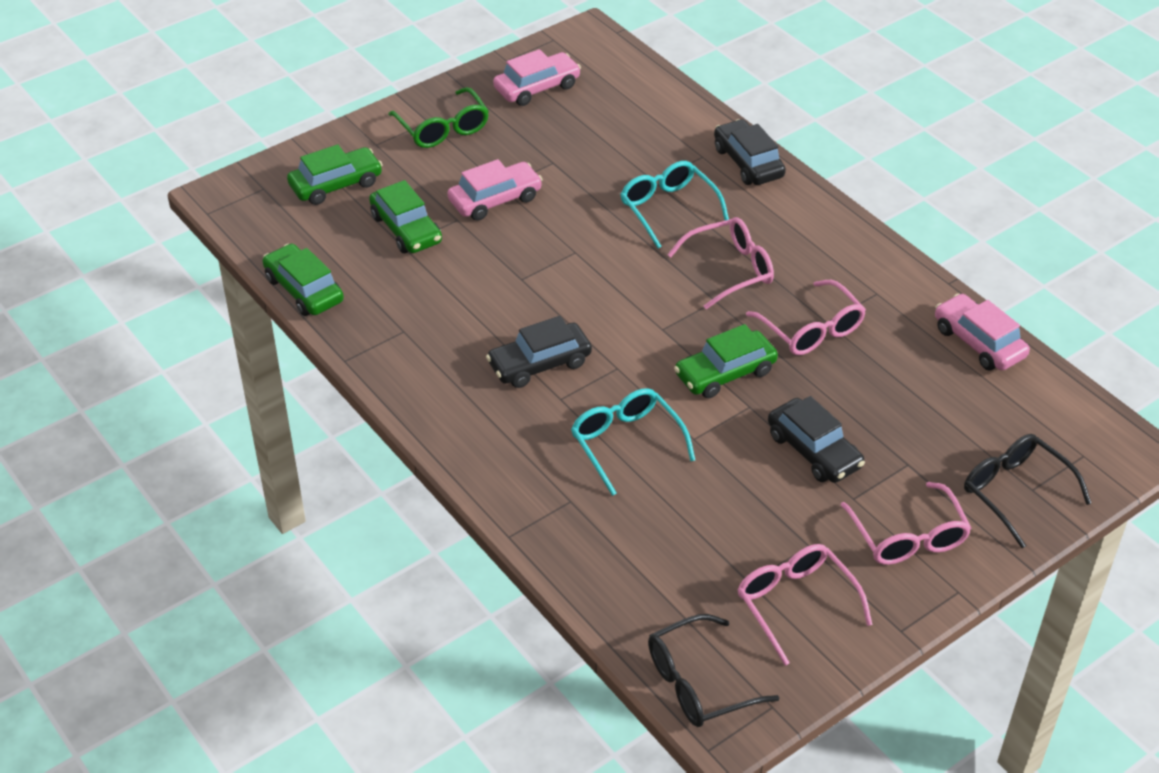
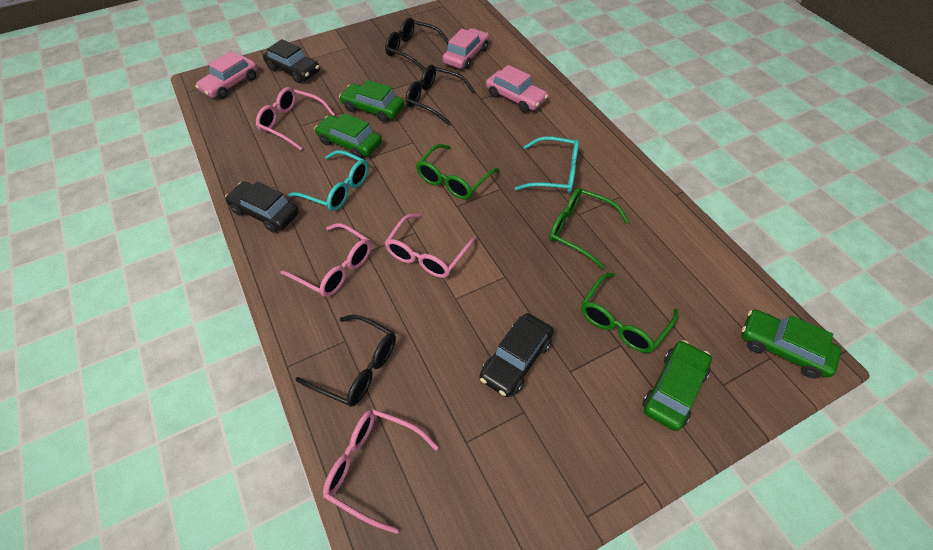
black glasses: 2 -> 3
green glasses: 1 -> 3

